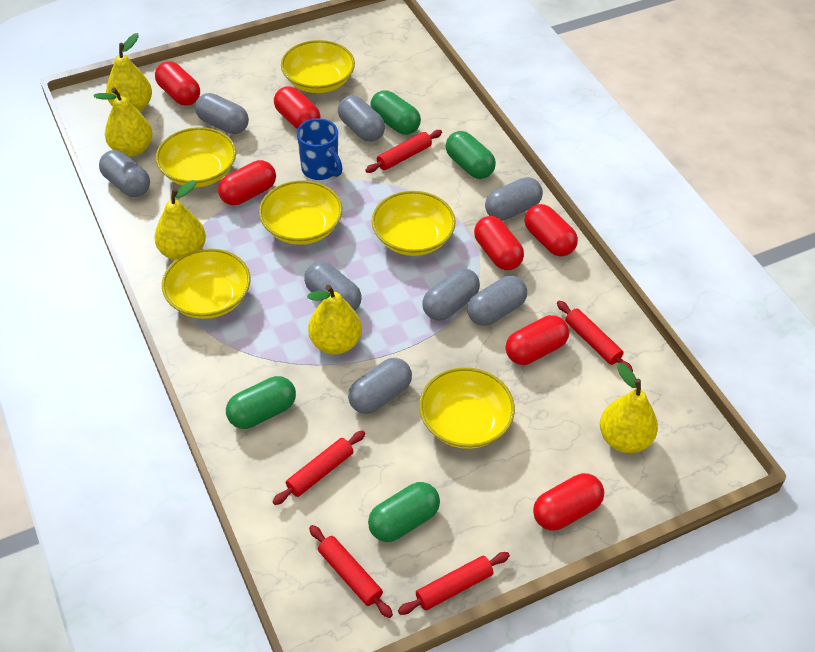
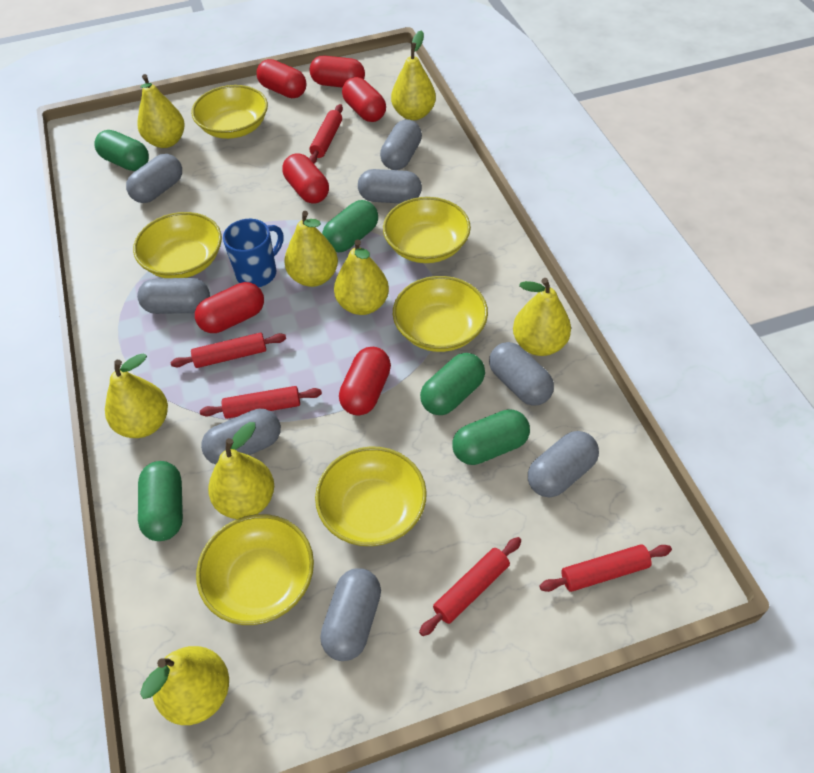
green capsule: 4 -> 5
red capsule: 7 -> 6
yellow pear: 5 -> 8

